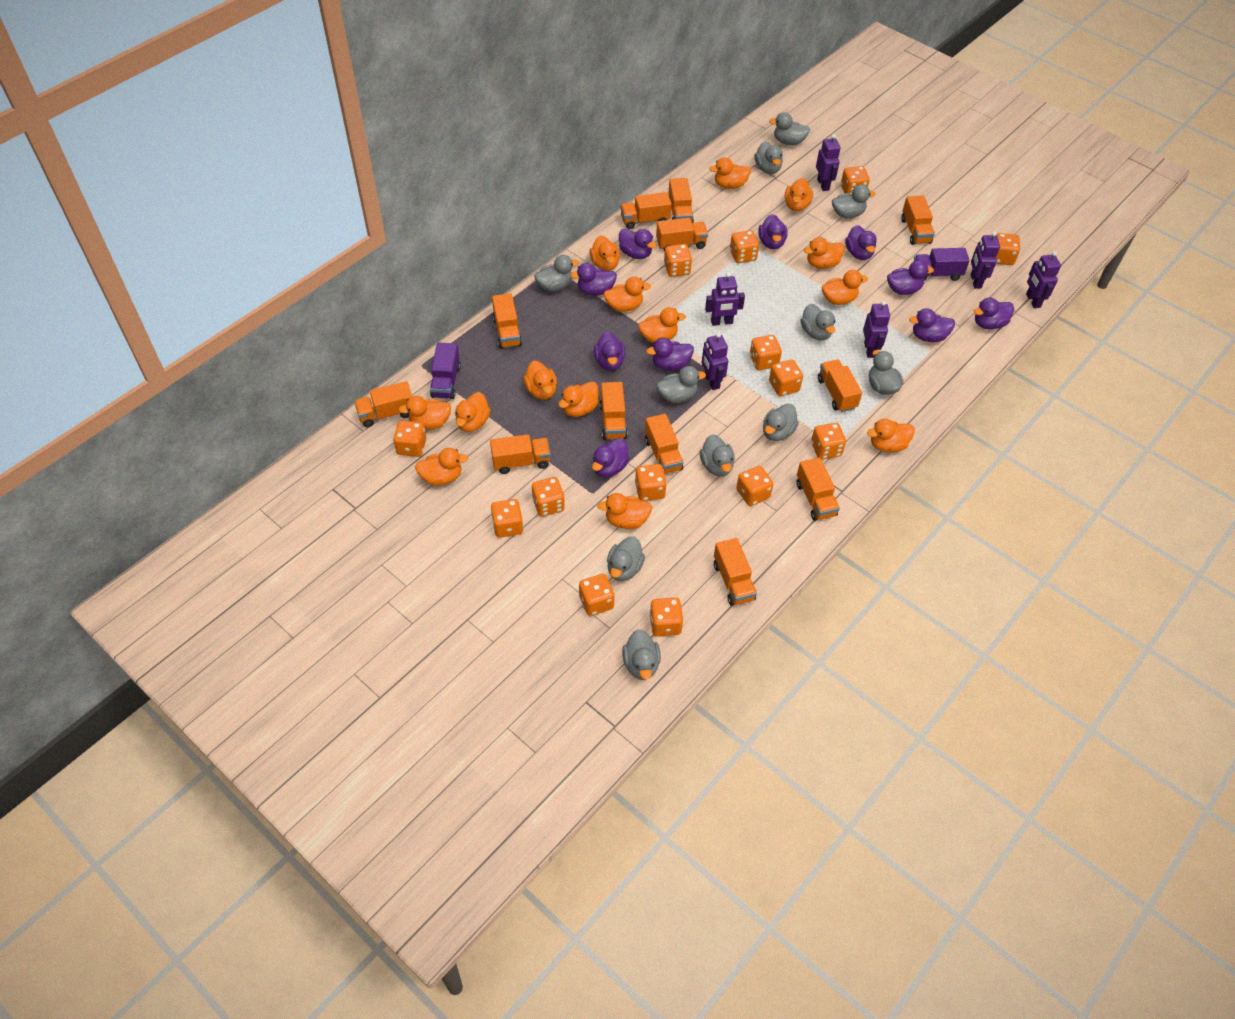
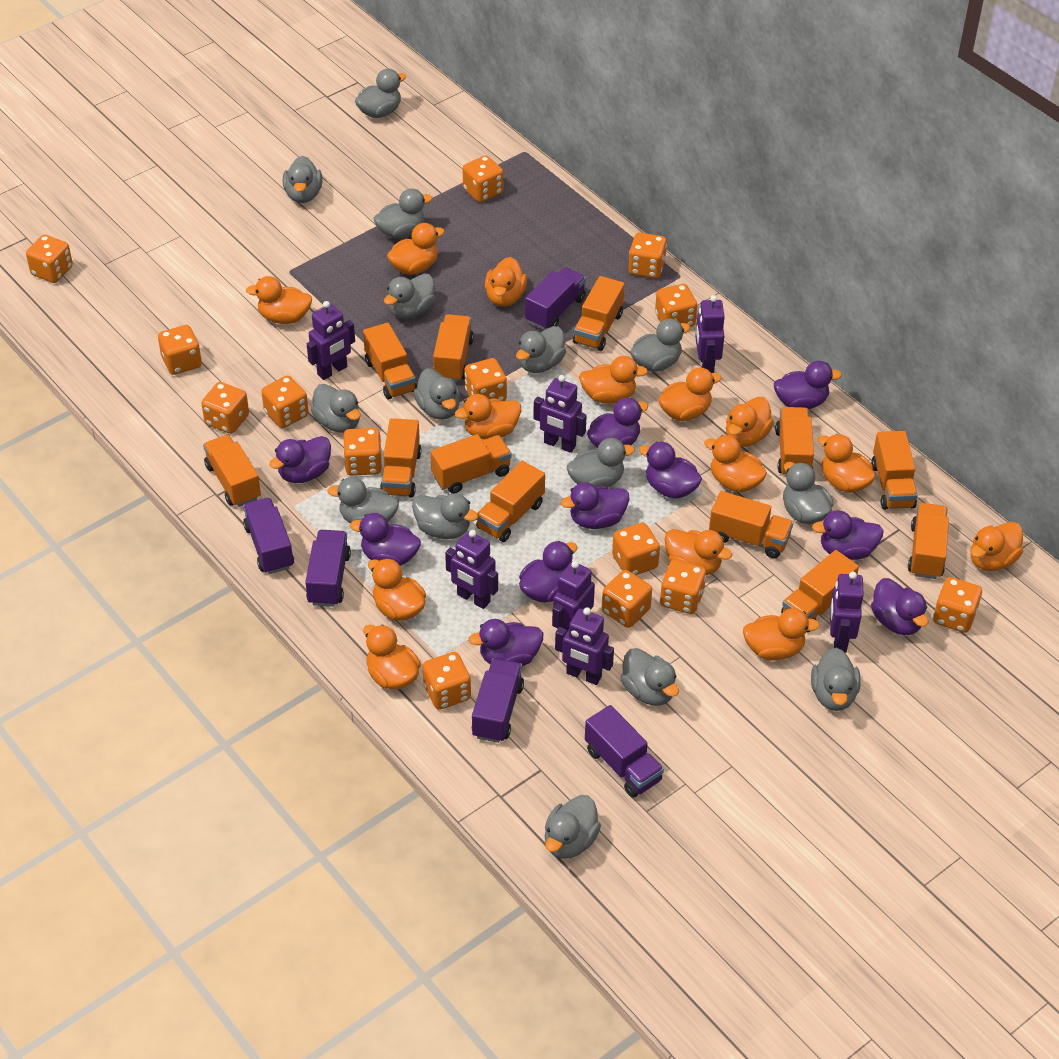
grey duck: 11 -> 15
purple robot: 6 -> 7
purple truck: 2 -> 5

